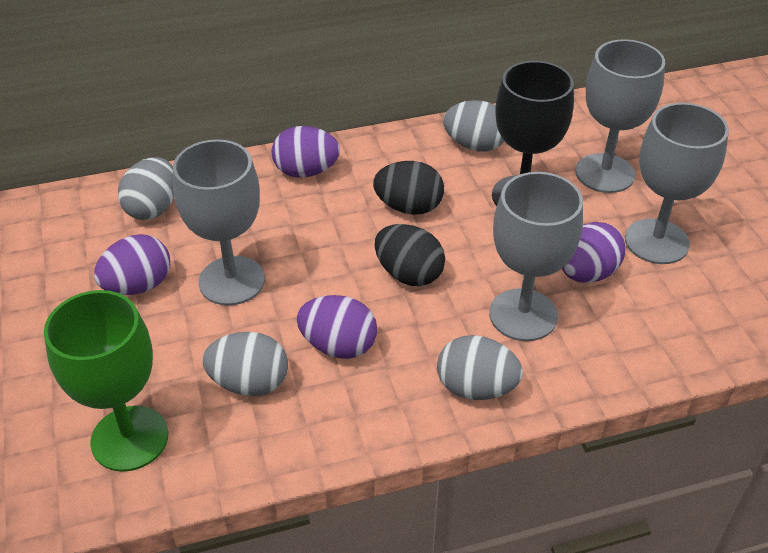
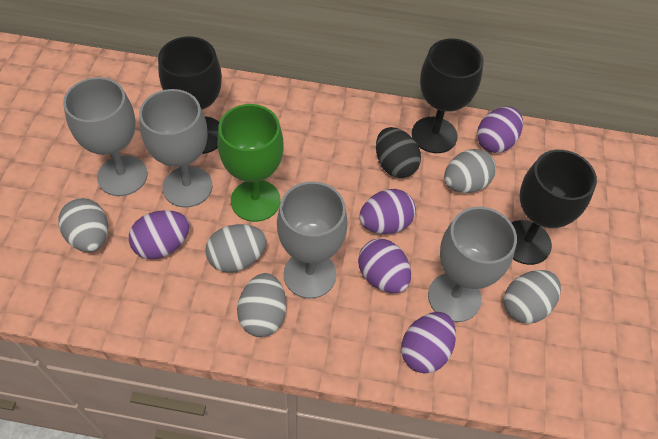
black egg: 2 -> 1
black goblet: 1 -> 3
grey egg: 4 -> 5
purple egg: 4 -> 5

